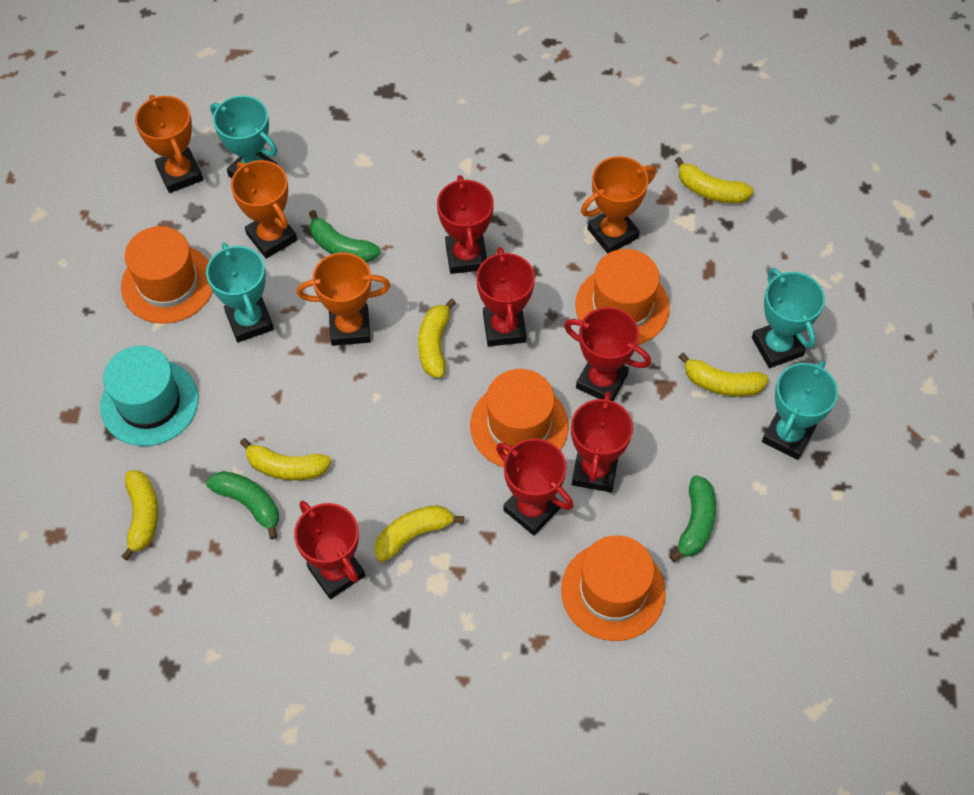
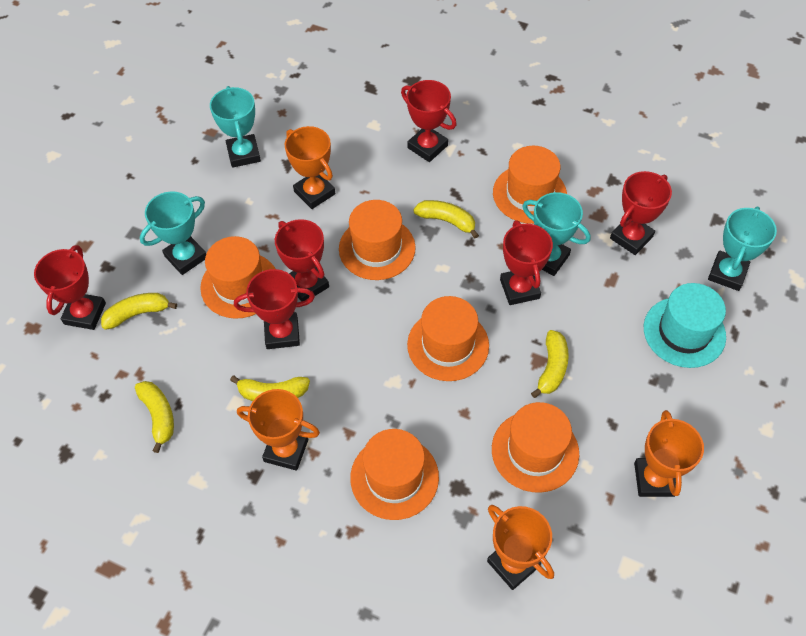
green banana: 3 -> 0
orange hat: 4 -> 6
yellow banana: 6 -> 5

